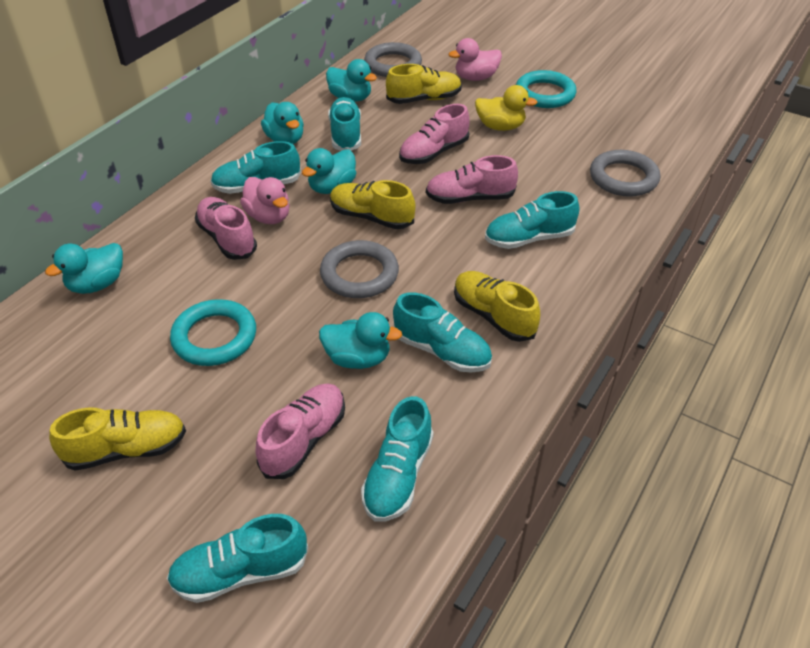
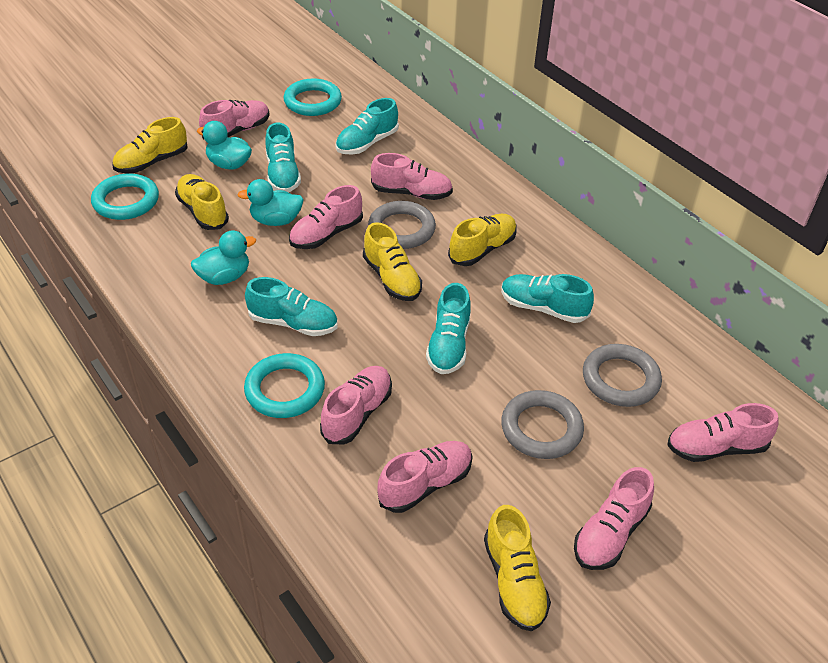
pink duck: 2 -> 0
pink shoe: 4 -> 7
turquoise duck: 5 -> 3
turquoise ring: 2 -> 3
turquoise shoe: 6 -> 5
yellow duck: 1 -> 0
yellow shoe: 4 -> 5

